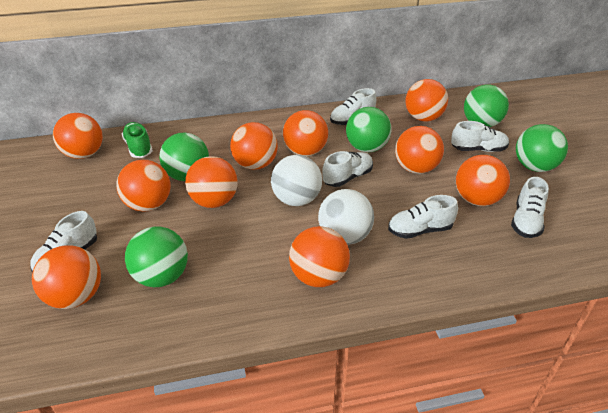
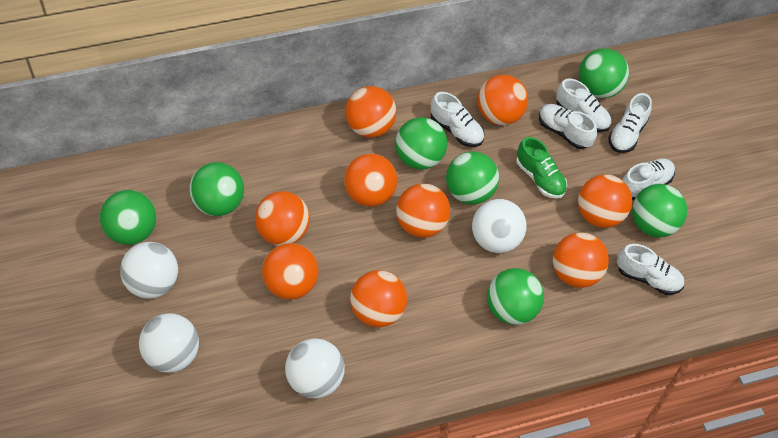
green ball: 5 -> 7
orange ball: 10 -> 9
white ball: 2 -> 4

